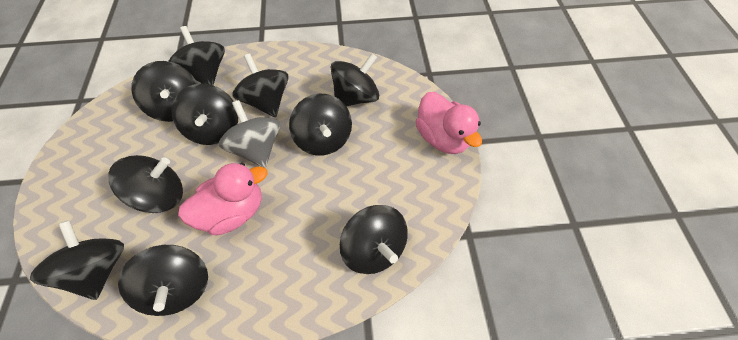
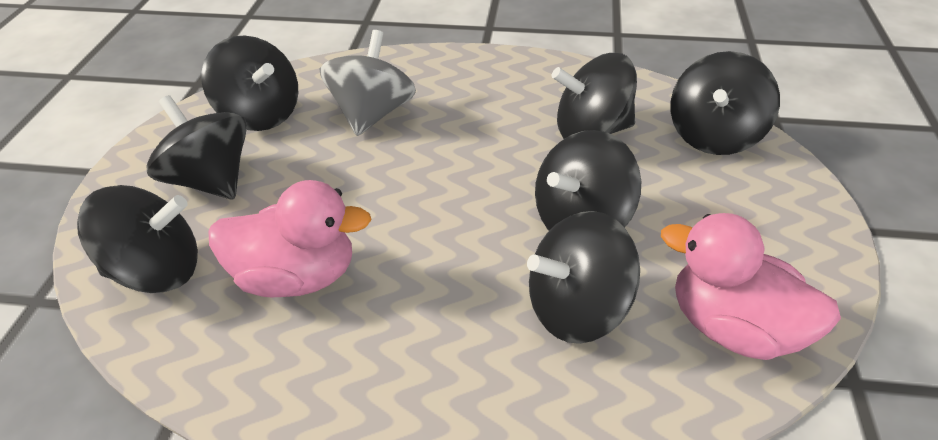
black spinning top: 10 -> 7

